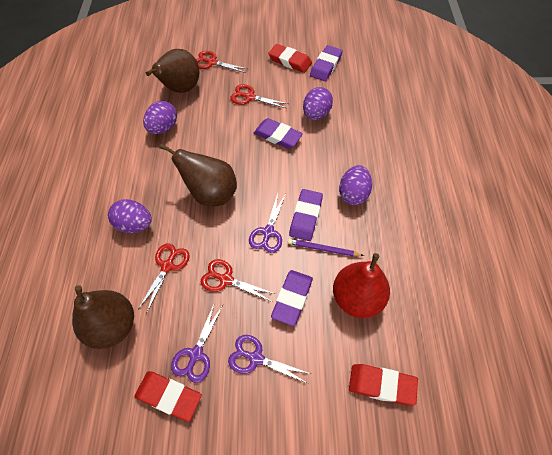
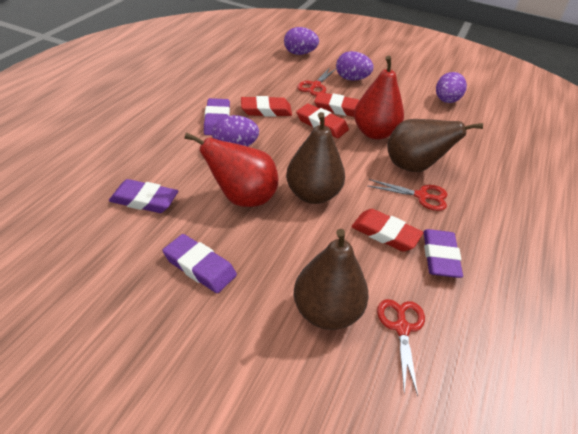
purple pencil: 1 -> 0
purple scissors: 3 -> 0
red eraser: 3 -> 4
red pear: 1 -> 2
red scissors: 4 -> 3

